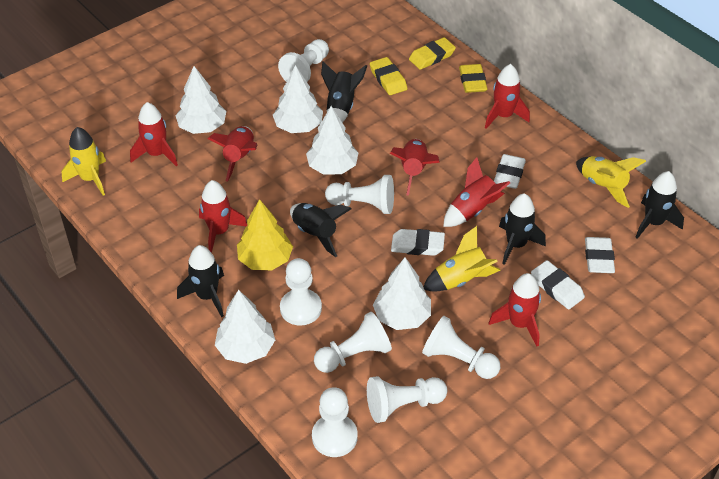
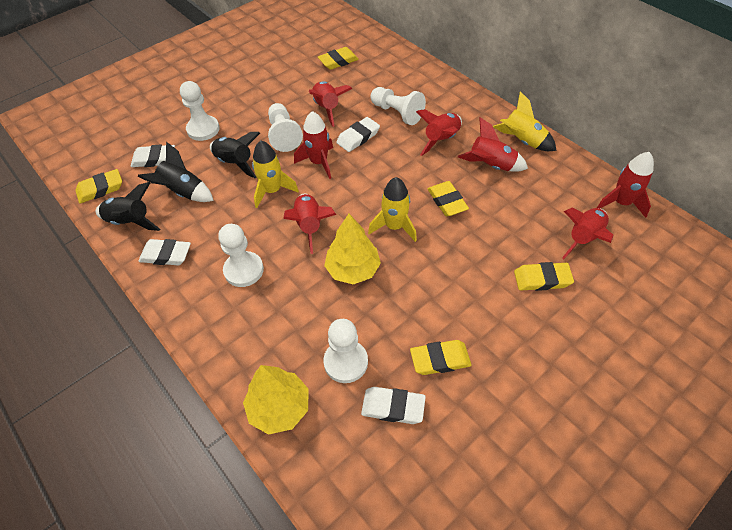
black rocket: 5 -> 3
white pawn: 7 -> 5
white tree: 5 -> 0
yellow eraser: 3 -> 5
yellow tree: 1 -> 2

